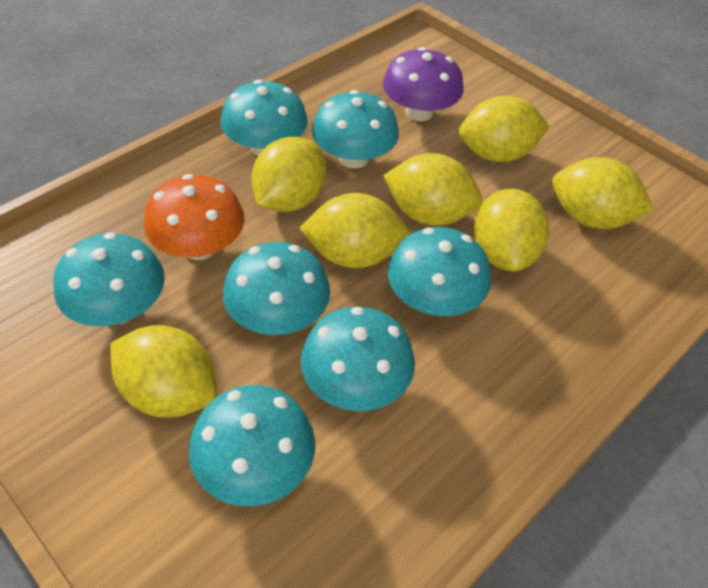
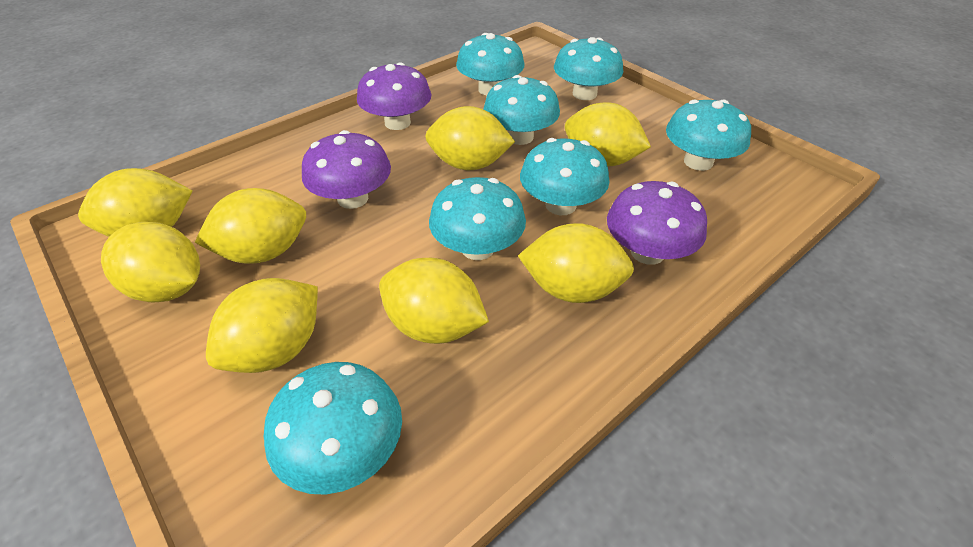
orange mushroom: 1 -> 0
purple mushroom: 1 -> 3
yellow lemon: 7 -> 8

